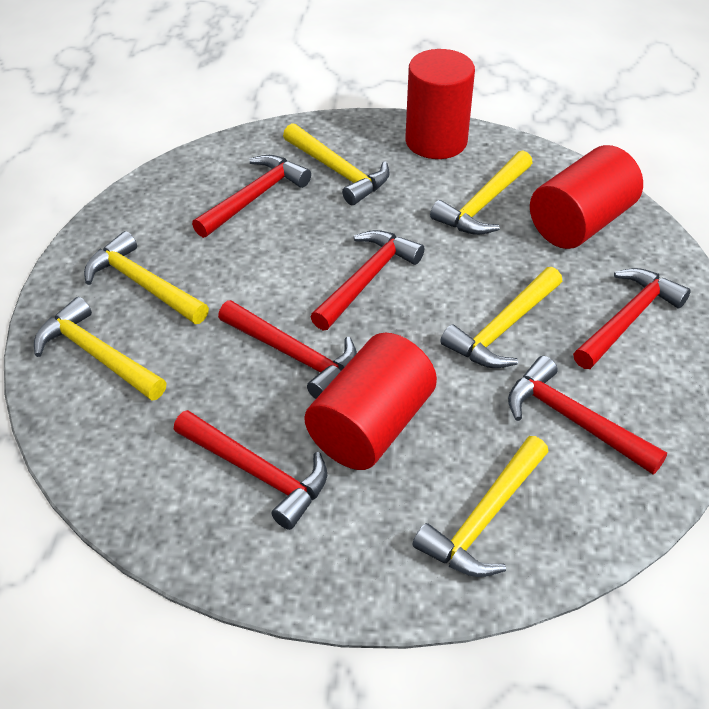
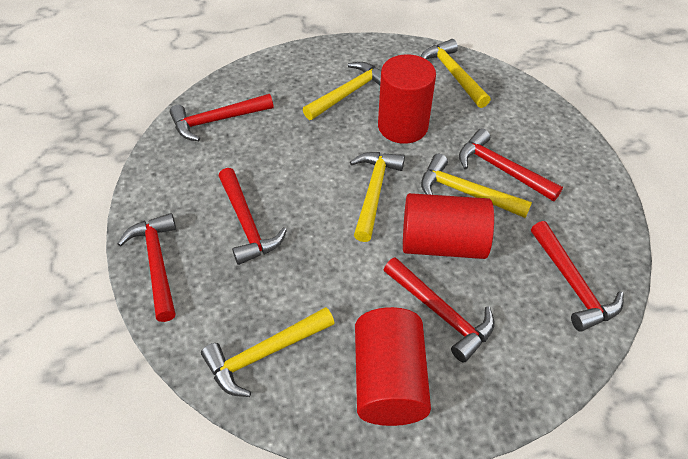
yellow hammer: 6 -> 5

